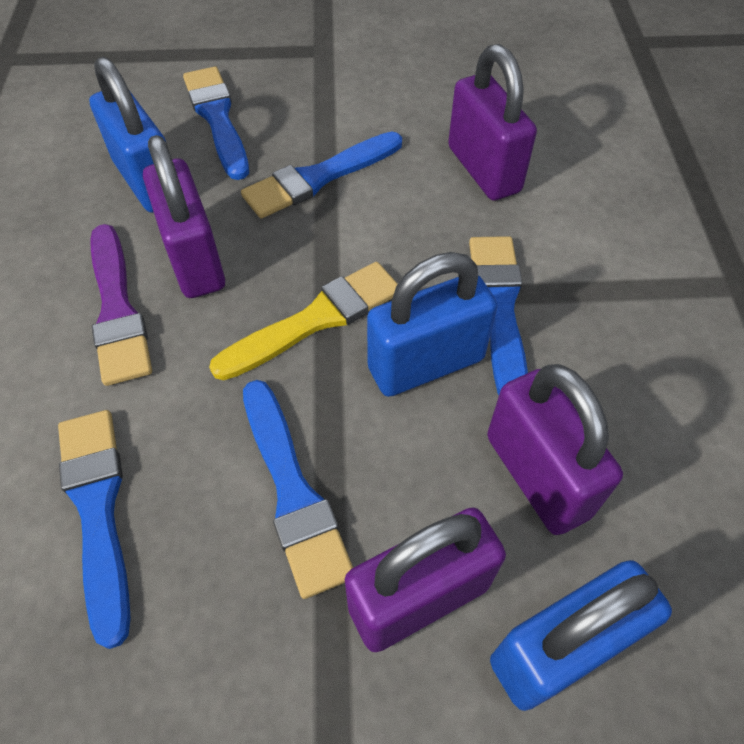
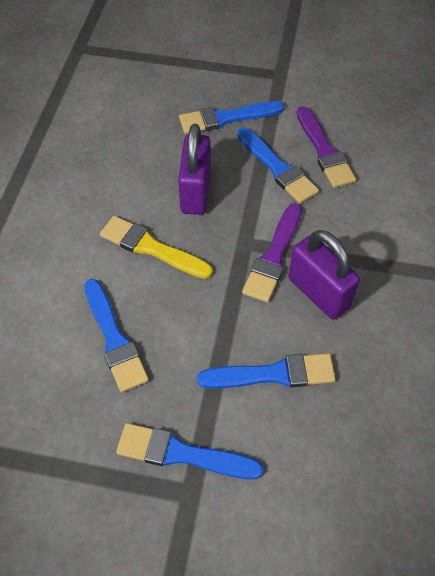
blue padlock: 3 -> 0
purple brush: 1 -> 2
purple padlock: 4 -> 2

